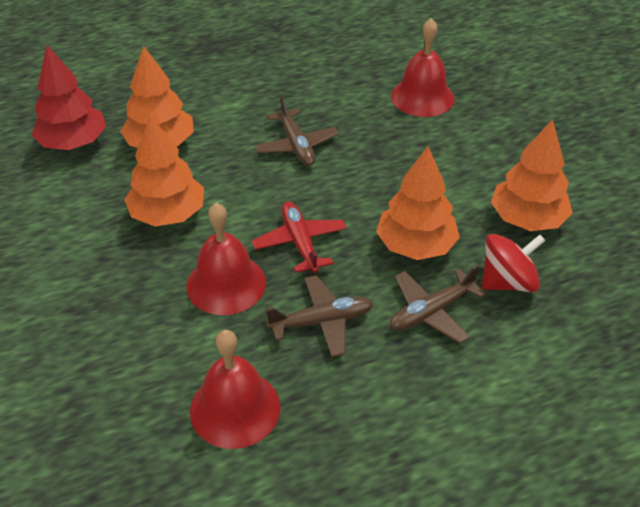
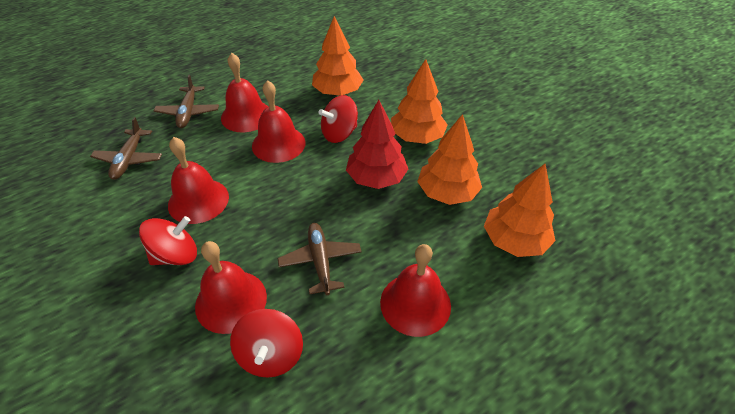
red bell: 3 -> 5
red plane: 1 -> 0
red spinning top: 1 -> 3

